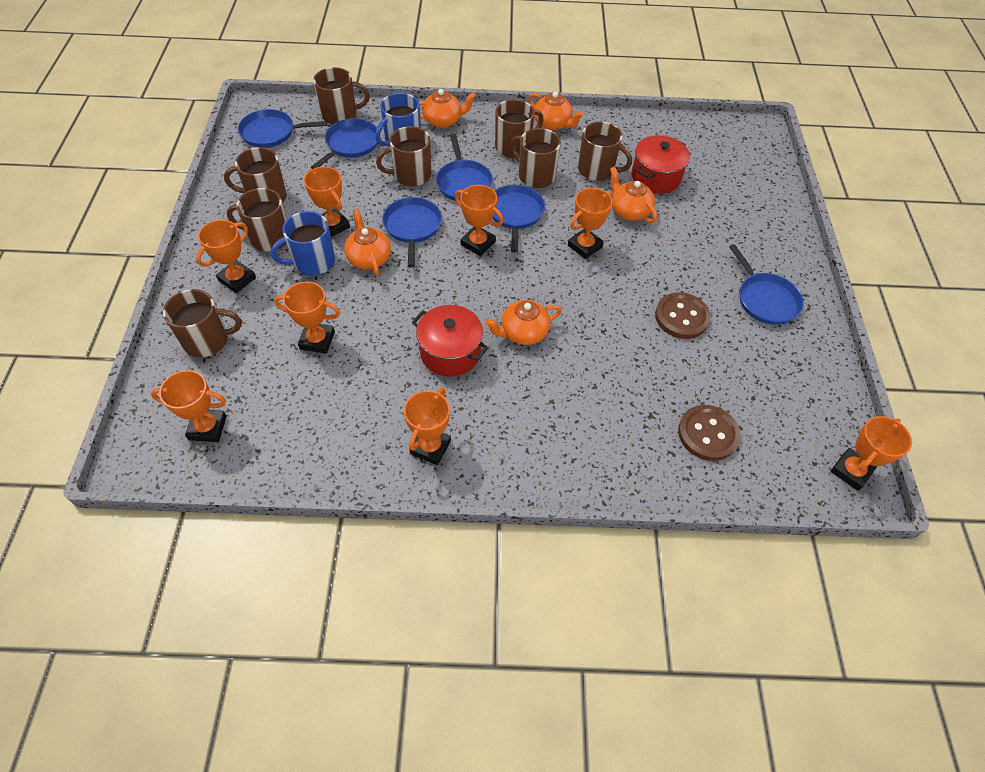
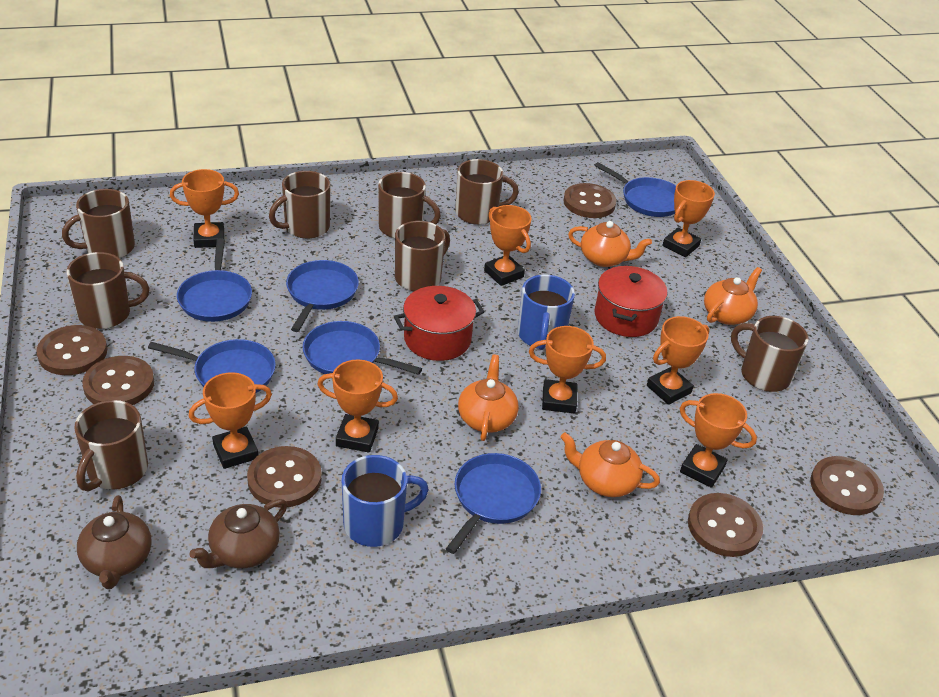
brown button: 2 -> 6
brown teapot: 0 -> 2
orange teapot: 5 -> 4

